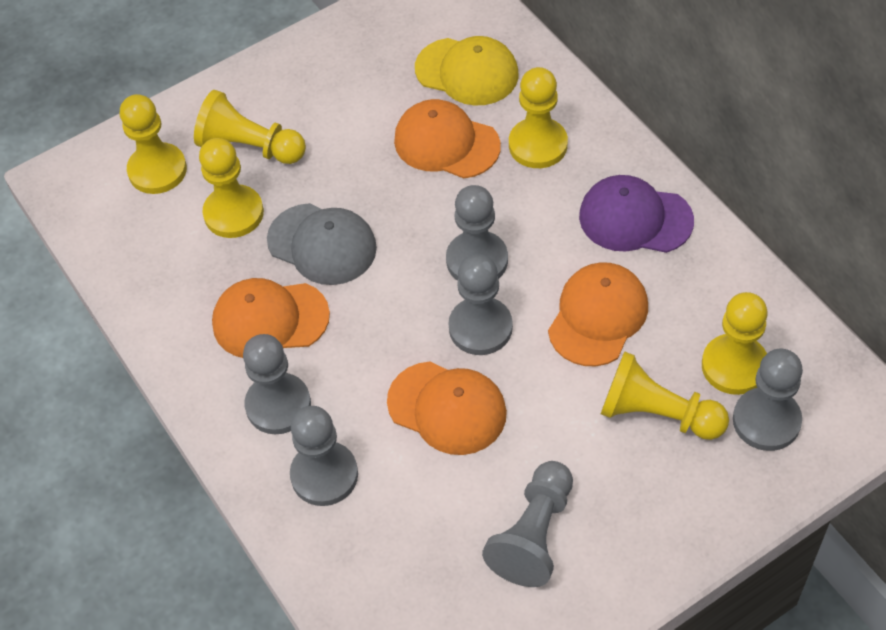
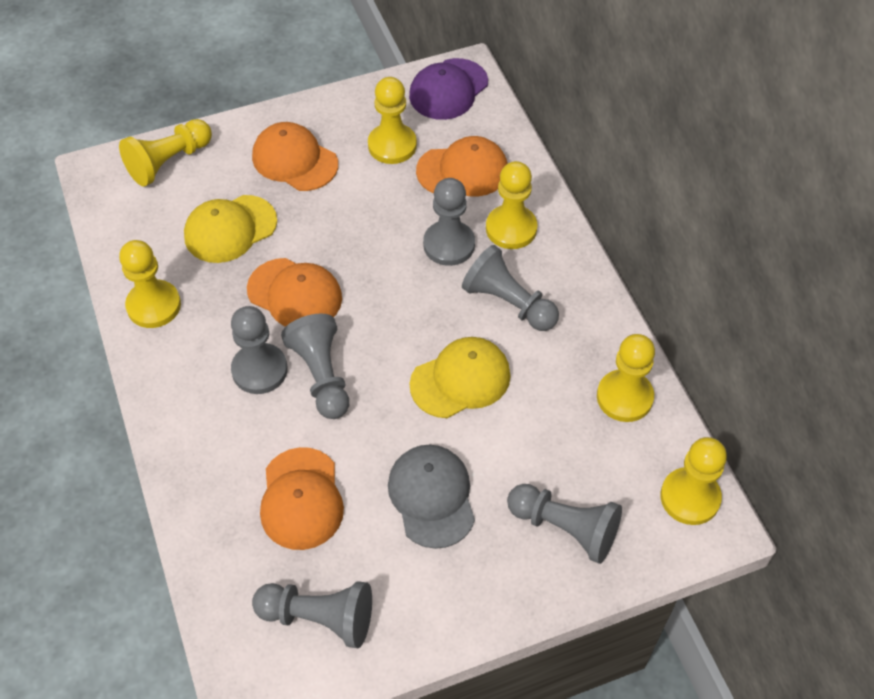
yellow cap: 1 -> 2

